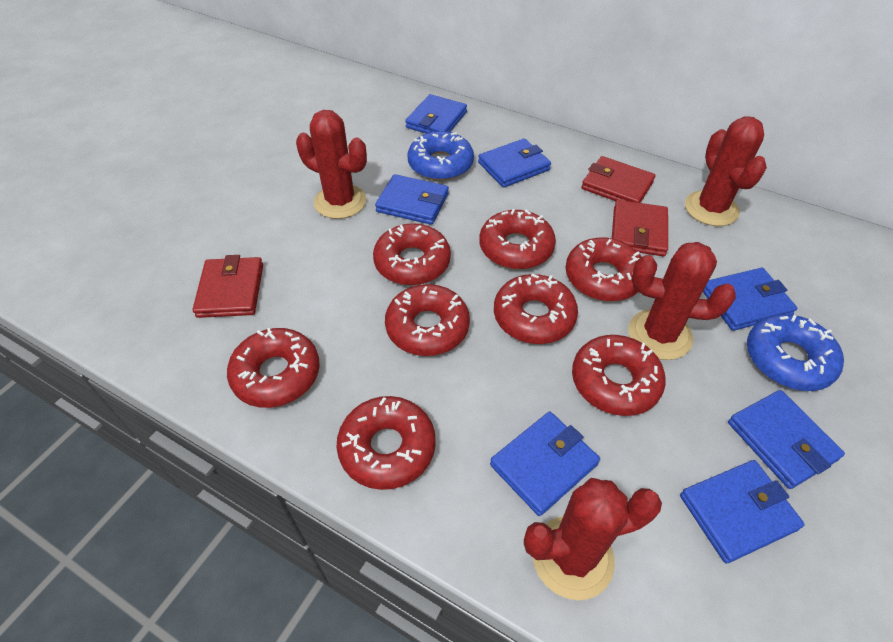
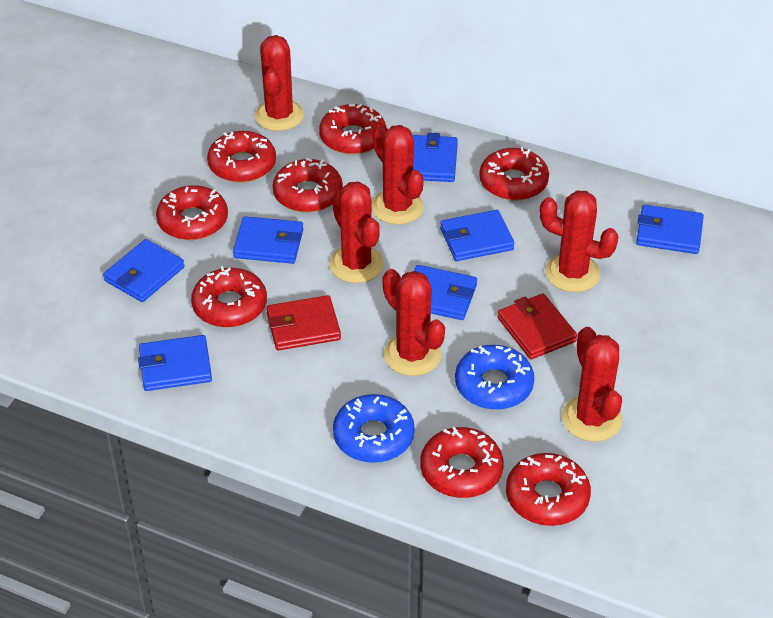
red cactus: 4 -> 6
red wallet: 3 -> 2

